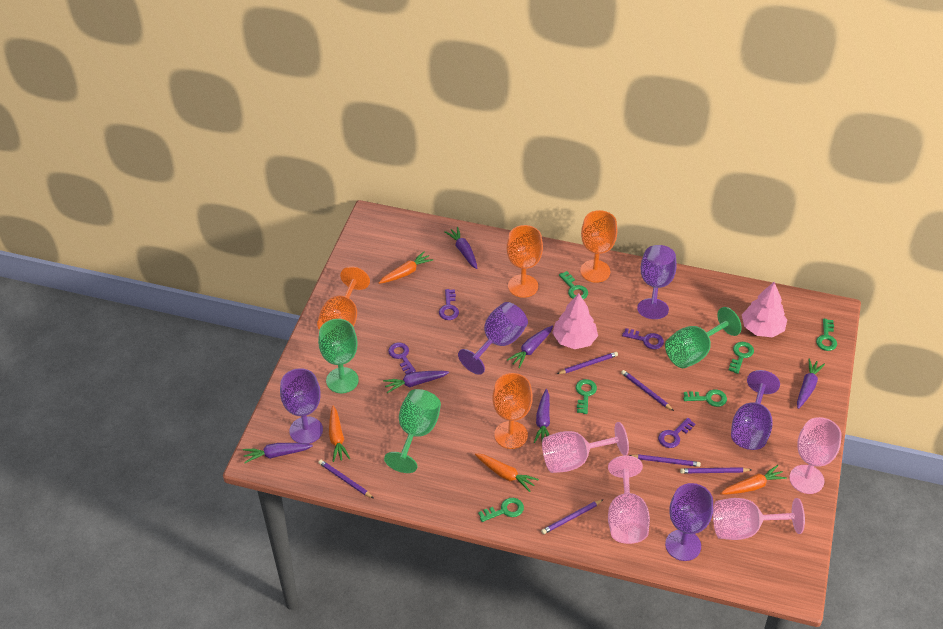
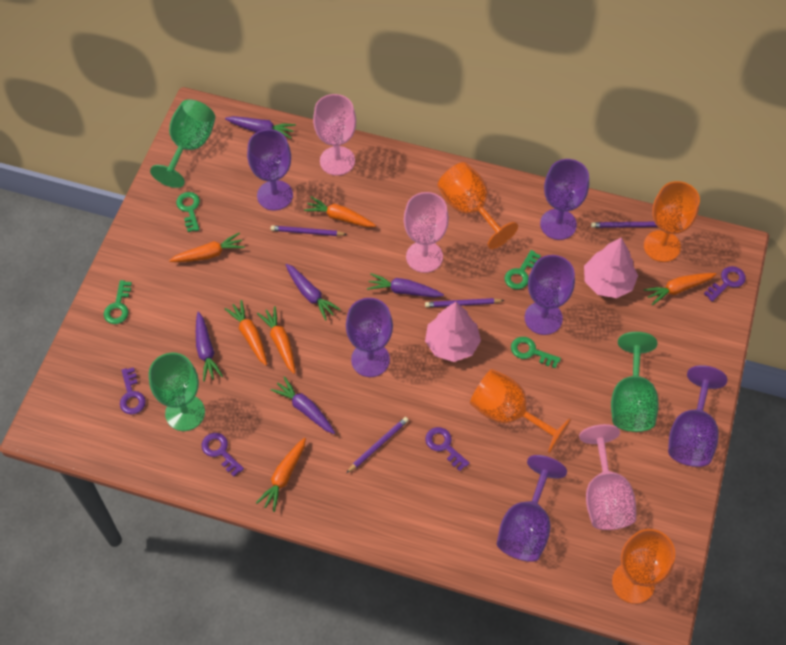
green key: 6 -> 4
orange carrot: 4 -> 6
pink goblet: 4 -> 3
purple carrot: 6 -> 5
purple goblet: 5 -> 6
purple pencil: 6 -> 4

